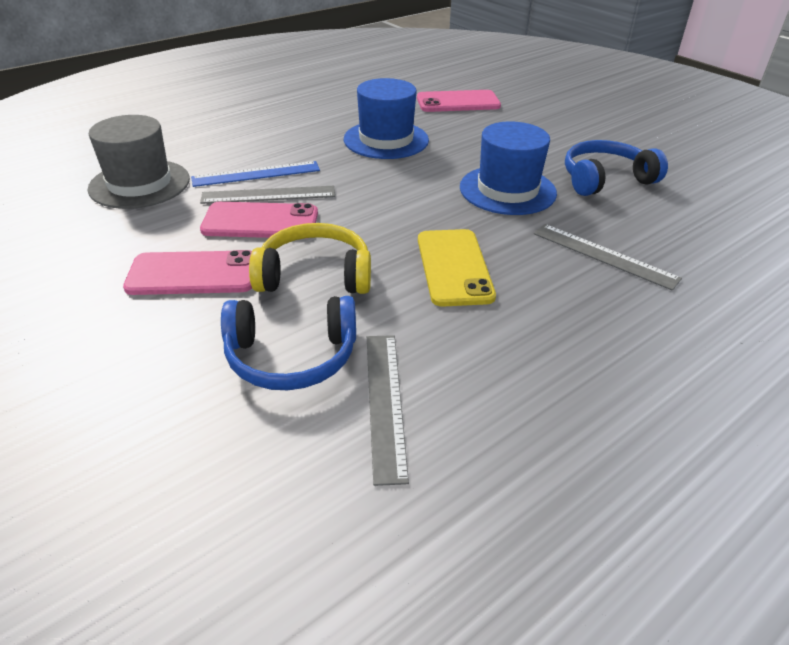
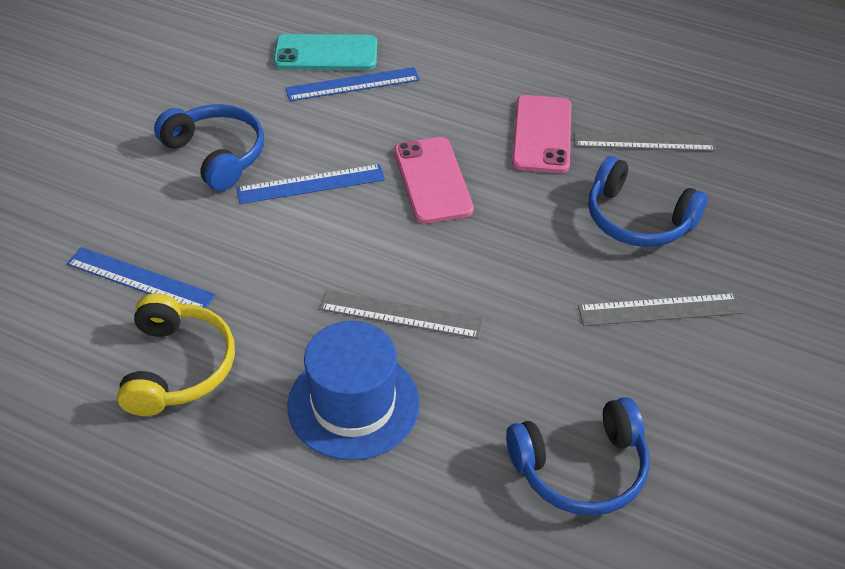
blue hat: 2 -> 1
blue headphones: 2 -> 3
blue ruler: 1 -> 3
grey hat: 1 -> 0
pink phone: 3 -> 2
turquoise phone: 0 -> 1
yellow phone: 1 -> 0

